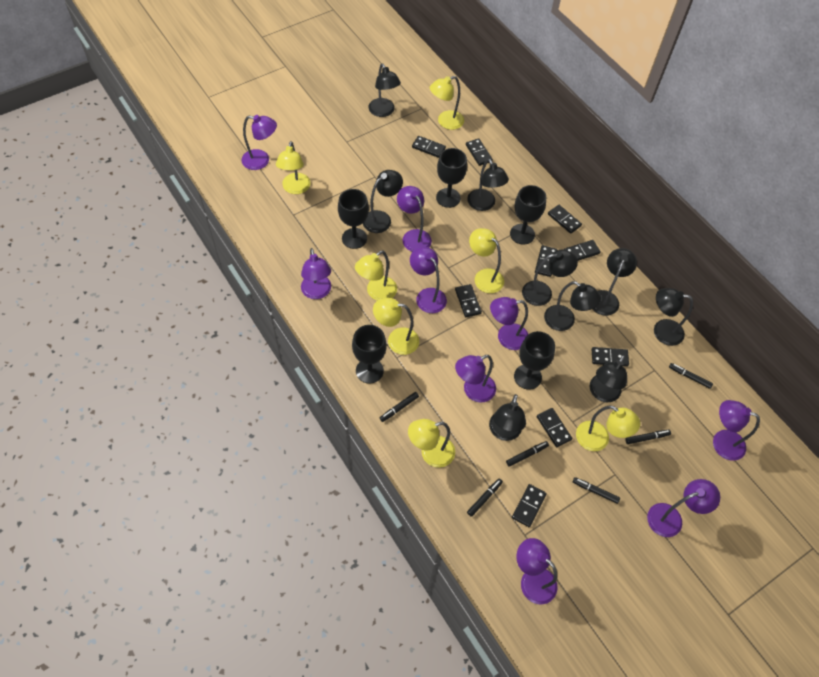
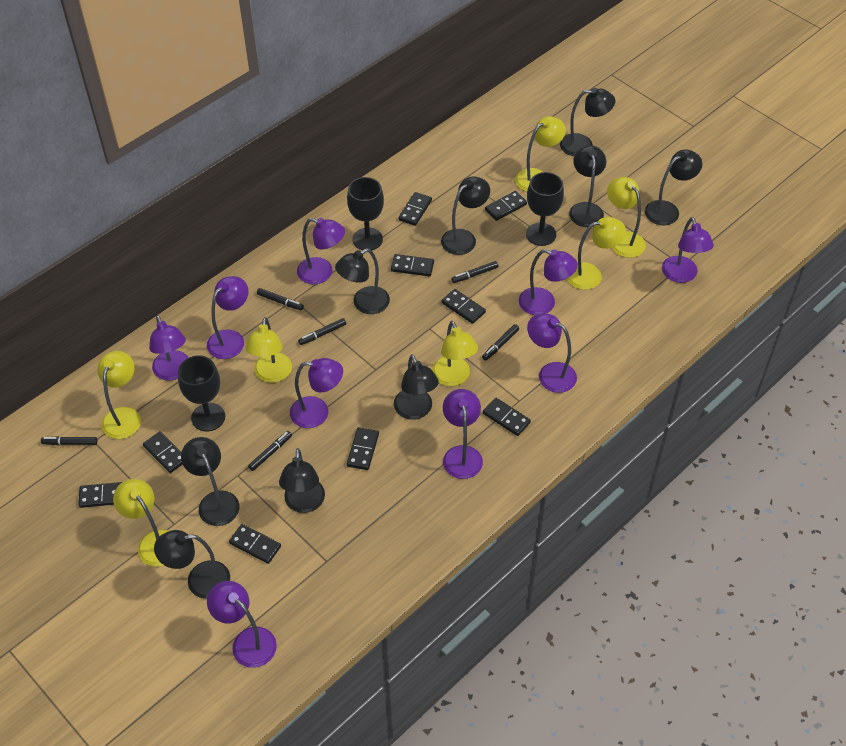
black goblet: 5 -> 3

